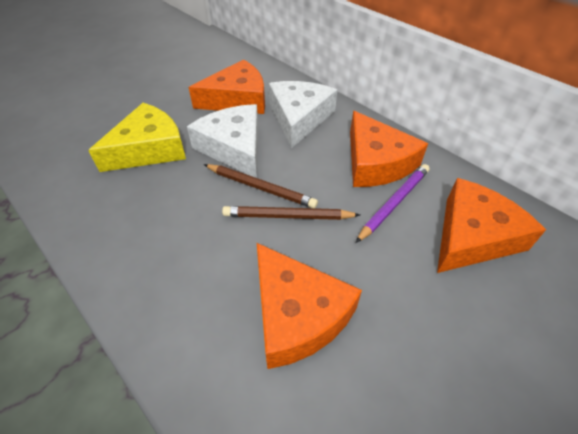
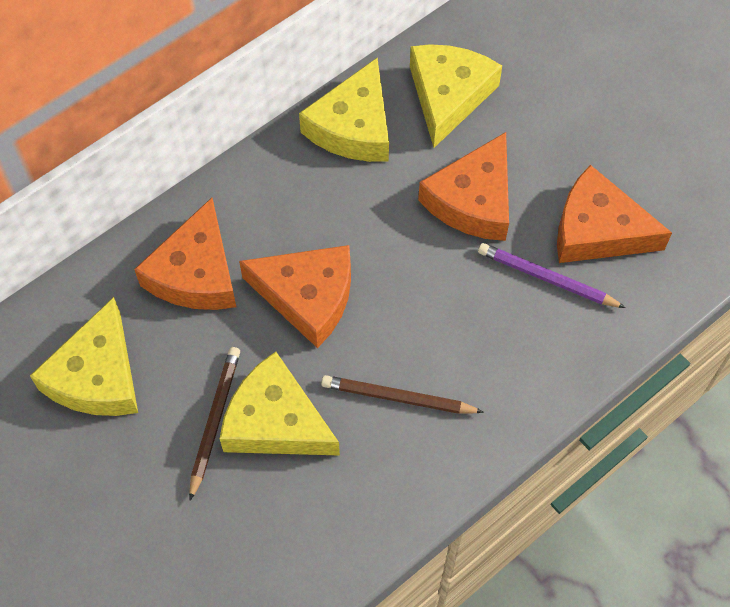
white cheese: 2 -> 0
yellow cheese: 1 -> 4

